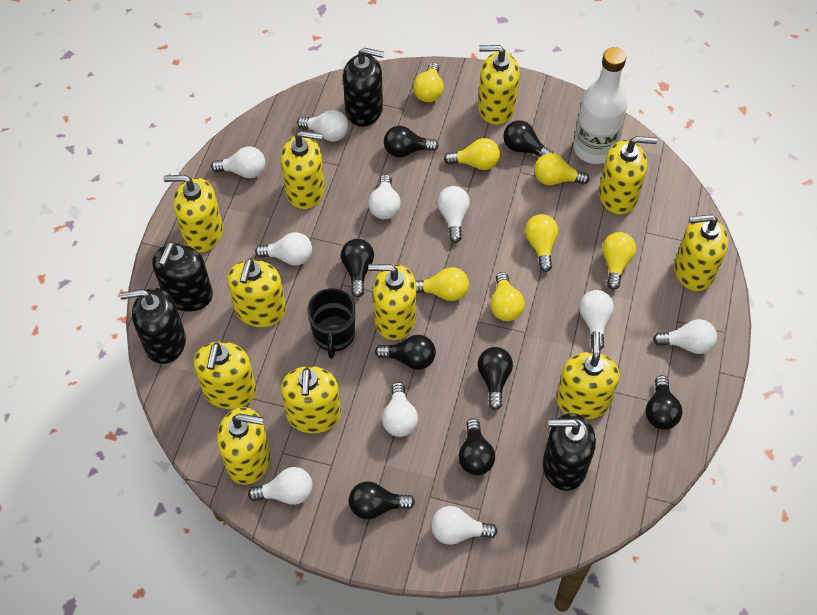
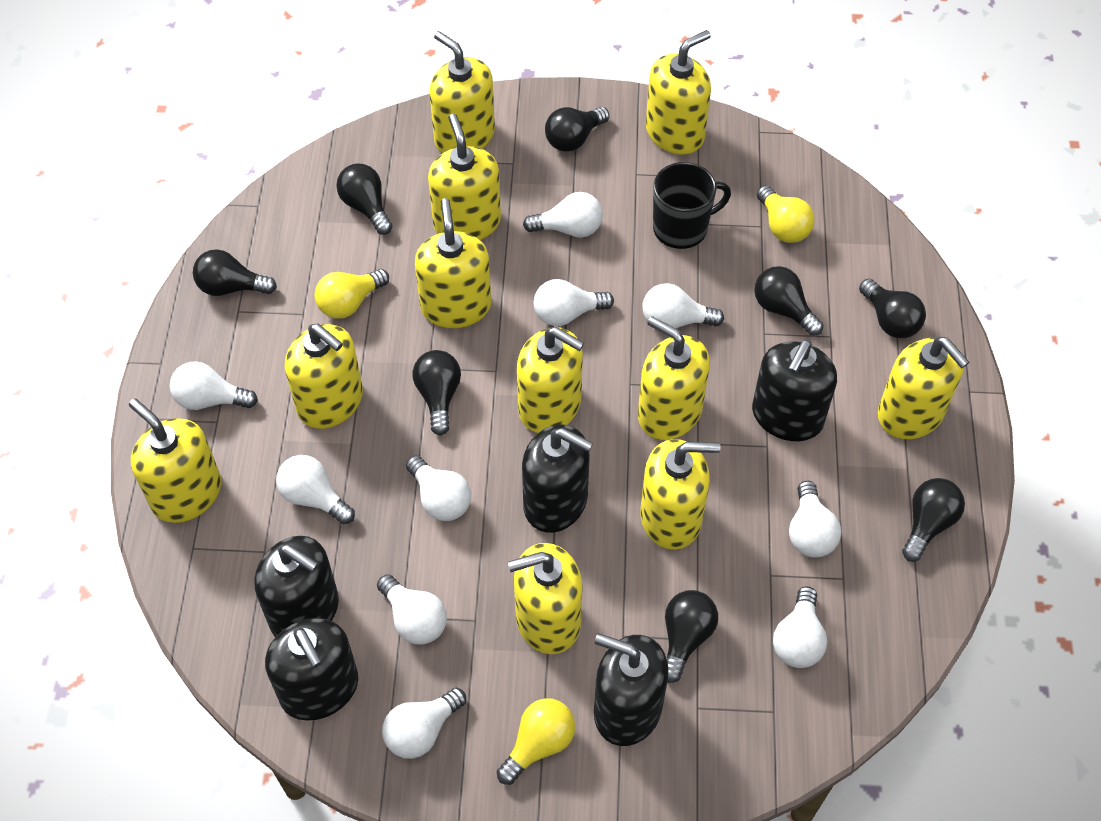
black soap dispenser: 4 -> 5
white bottle: 1 -> 0
yellow light bulb: 7 -> 3

